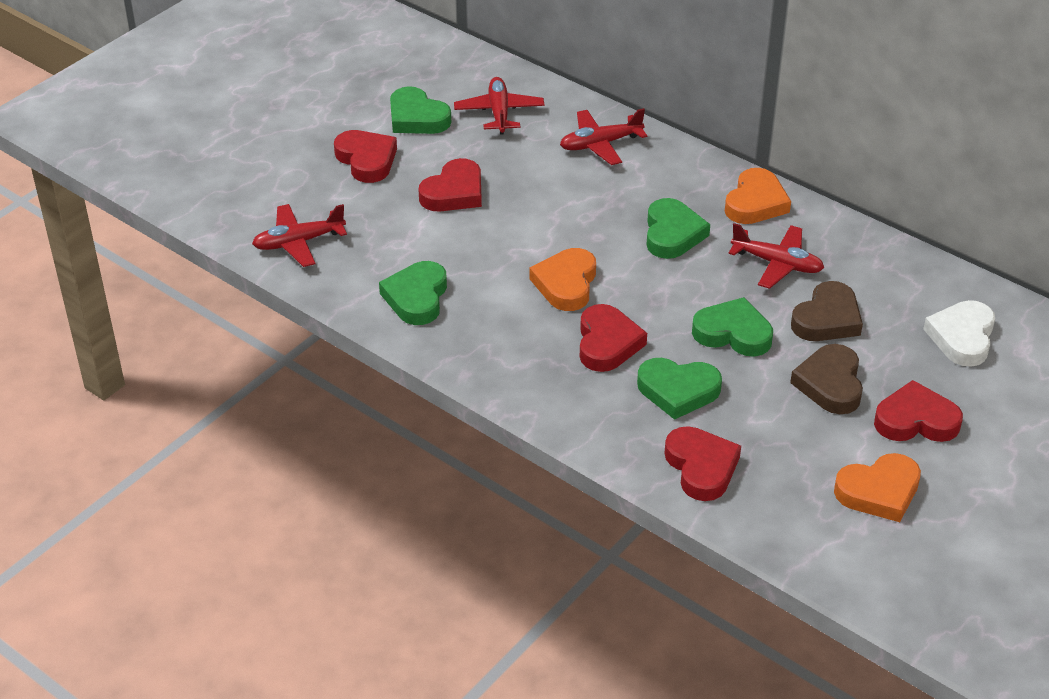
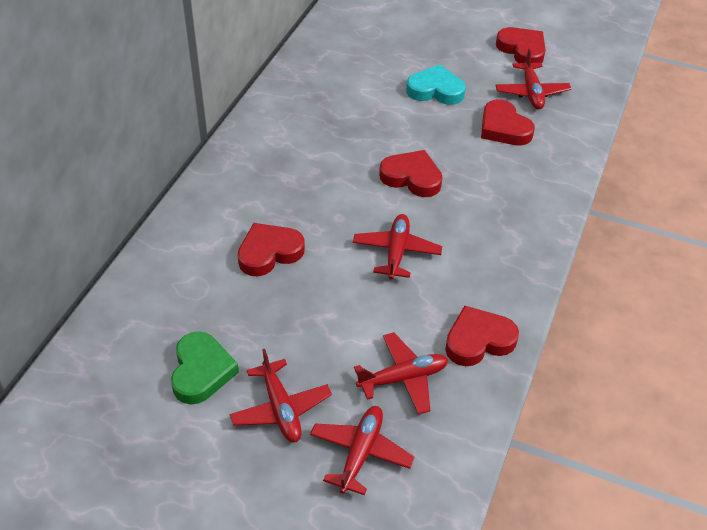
brown heart: 2 -> 0
green heart: 5 -> 1
orange heart: 3 -> 0
red plane: 4 -> 5
turquoise heart: 0 -> 1
white heart: 1 -> 0

